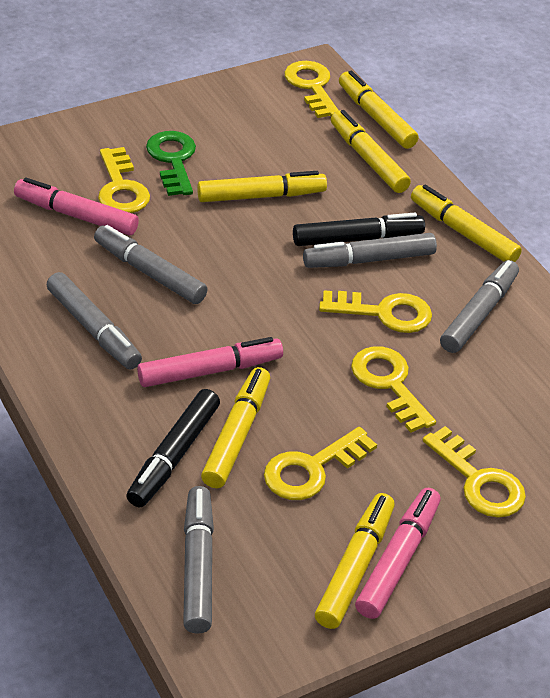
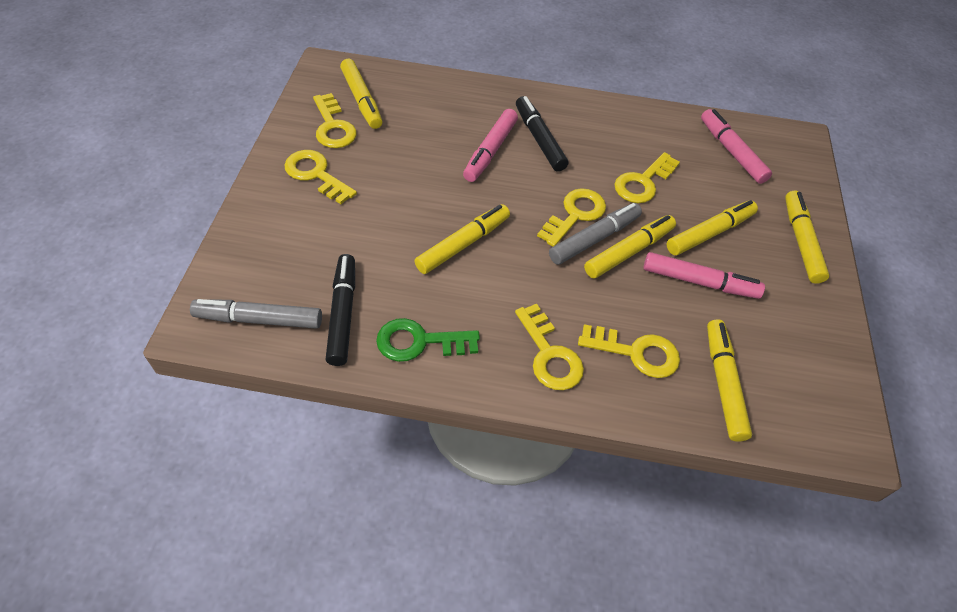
grey marker: 5 -> 2

